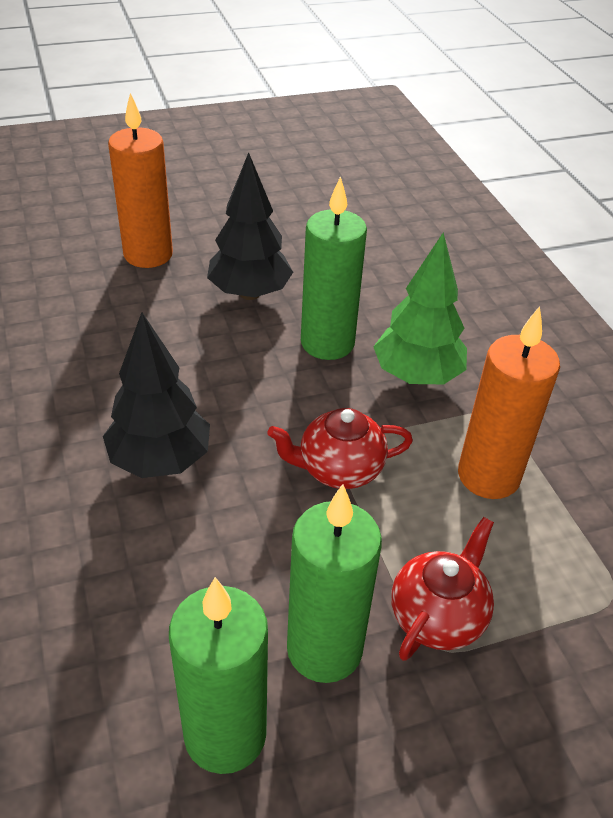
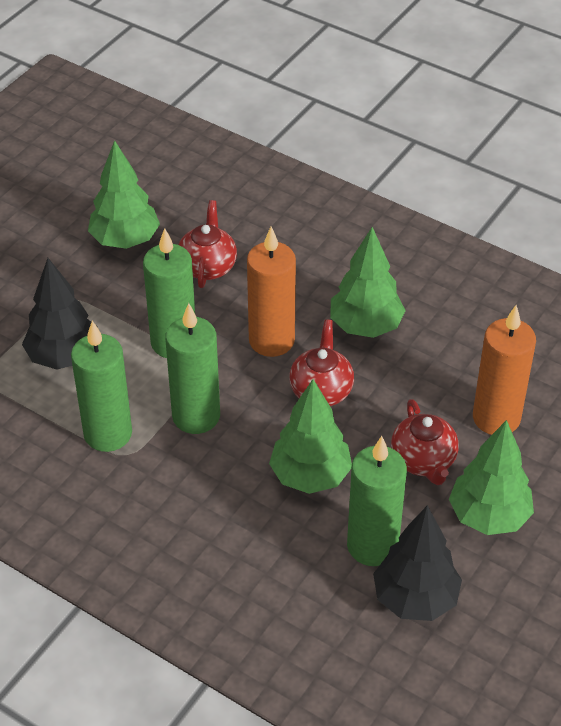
green candle: 3 -> 4
green tree: 1 -> 4
red teapot: 2 -> 3

